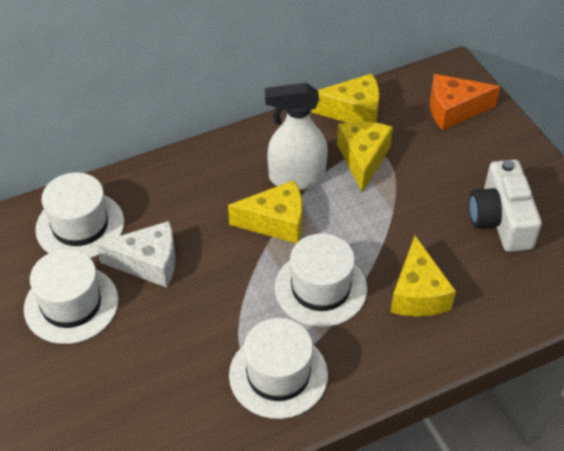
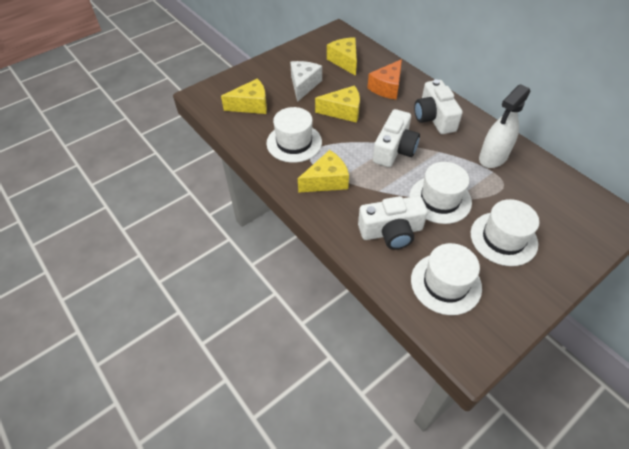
white camera: 1 -> 3

